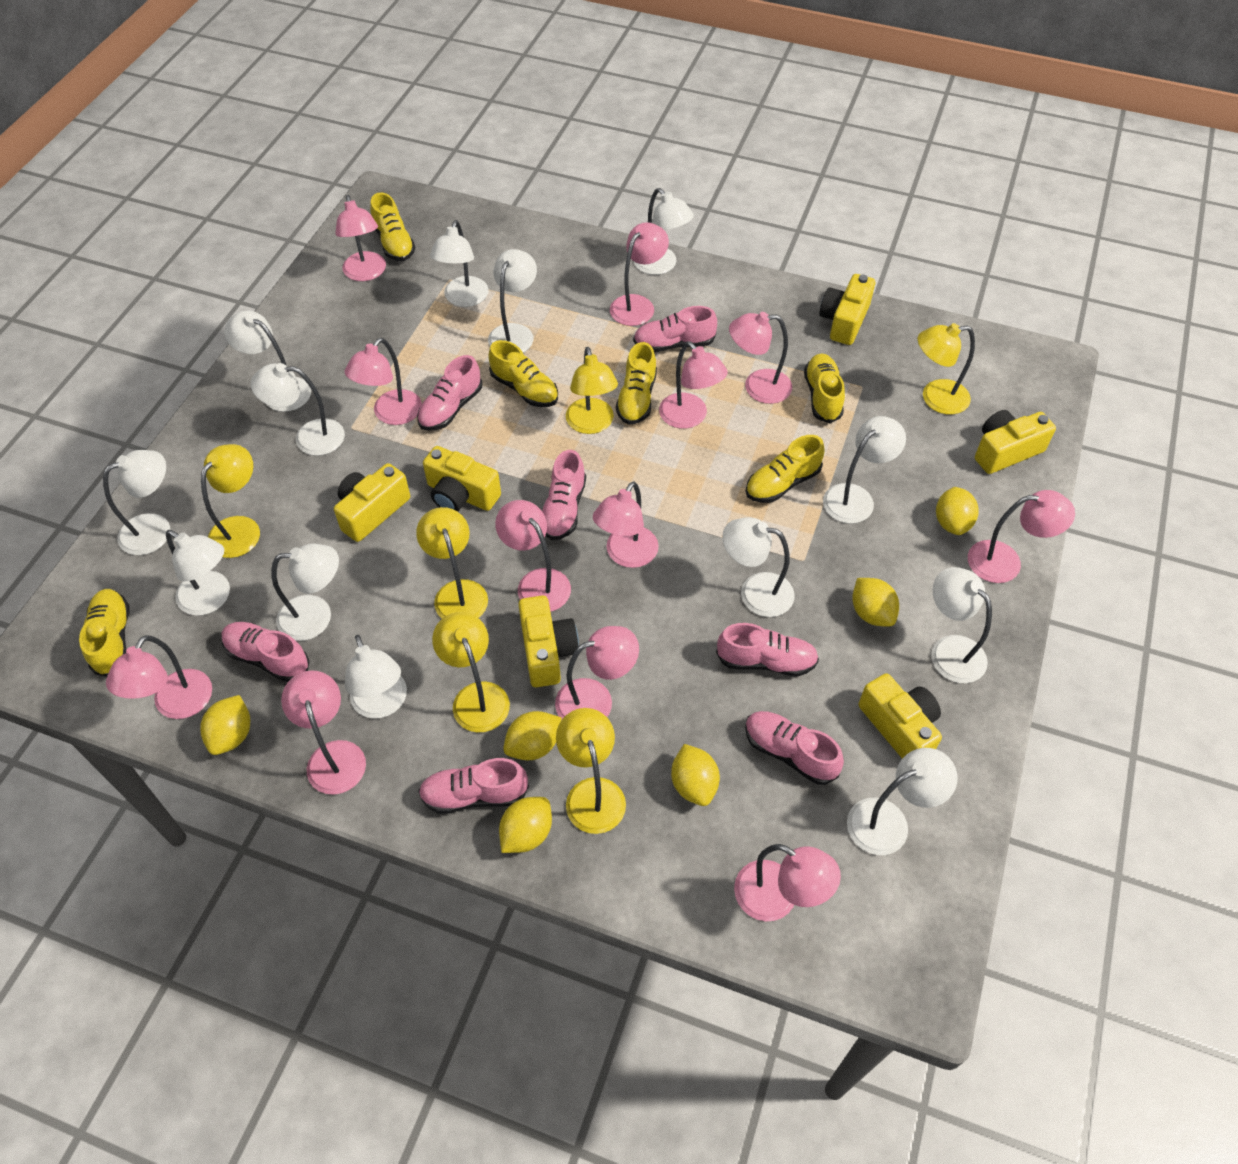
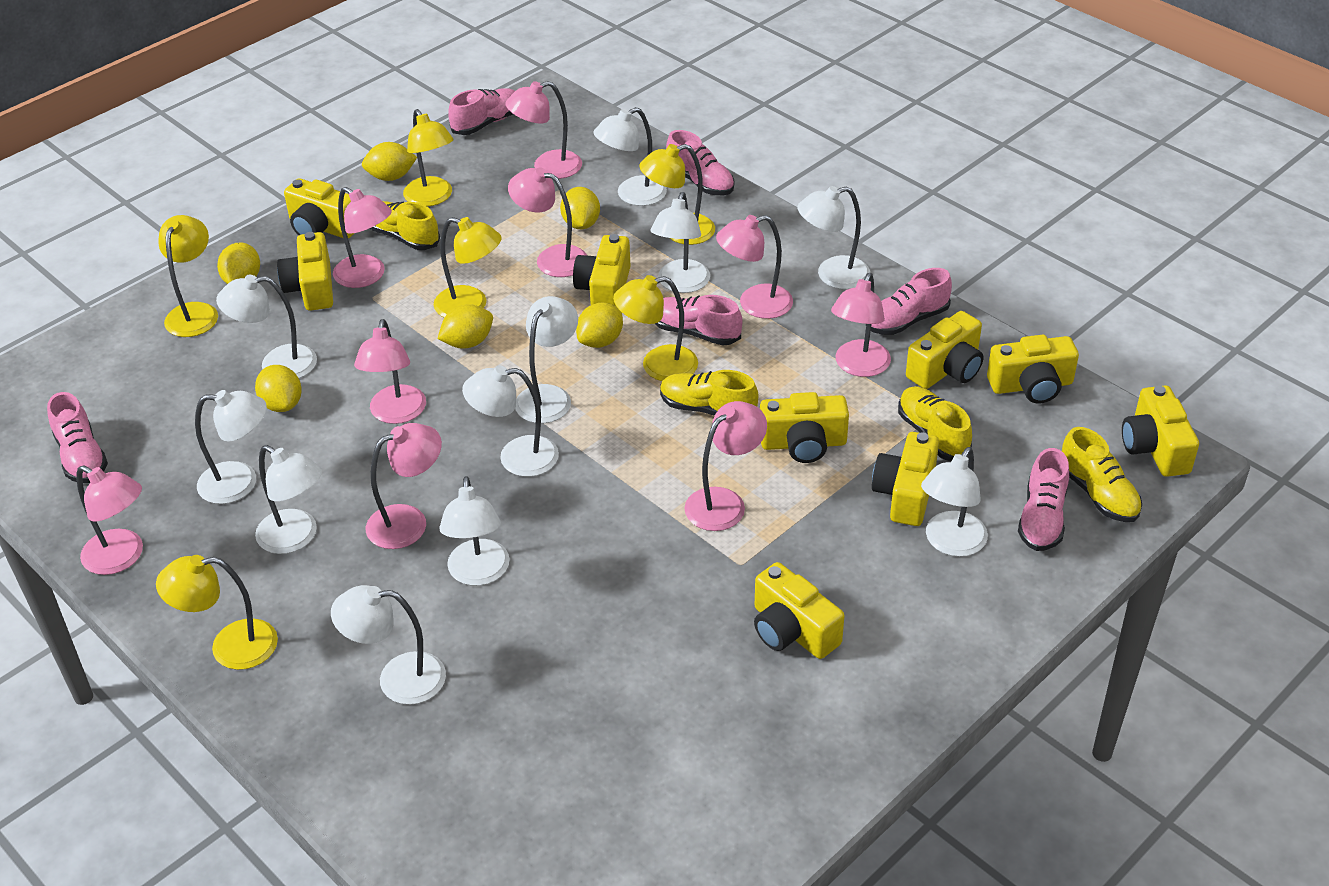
pink lamp: 12 -> 9
pink shoe: 7 -> 6
white lamp: 13 -> 11
yellow camera: 6 -> 9
yellow shoe: 6 -> 4

